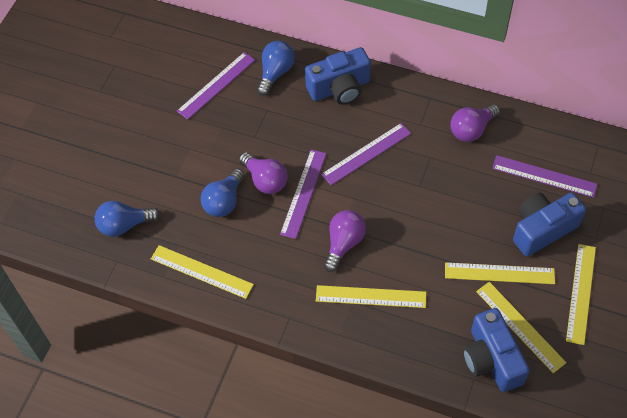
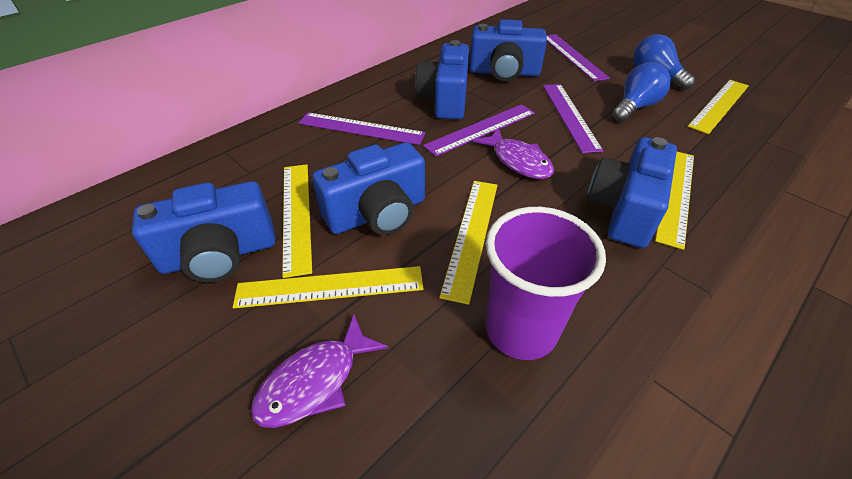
blue camera: 3 -> 5
blue light bulb: 3 -> 2
purple cup: 0 -> 1
purple fish: 0 -> 2
purple light bulb: 3 -> 0

